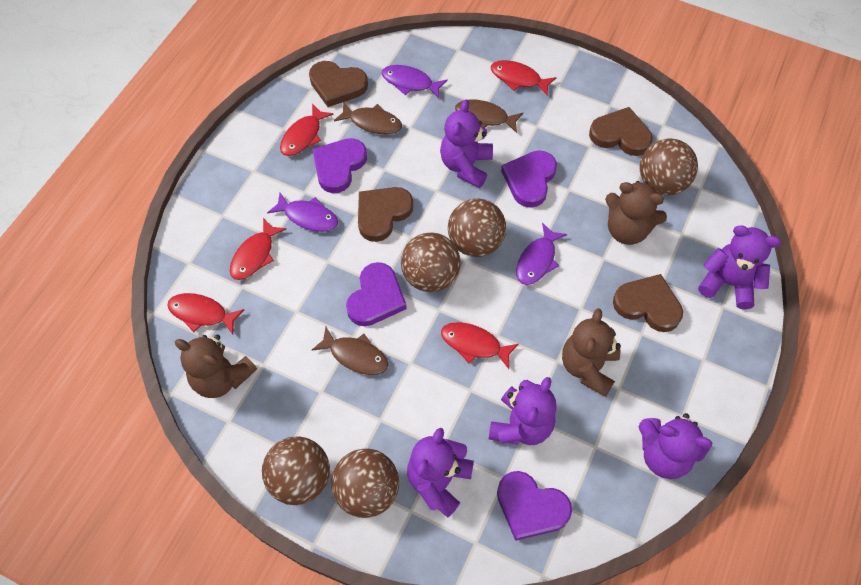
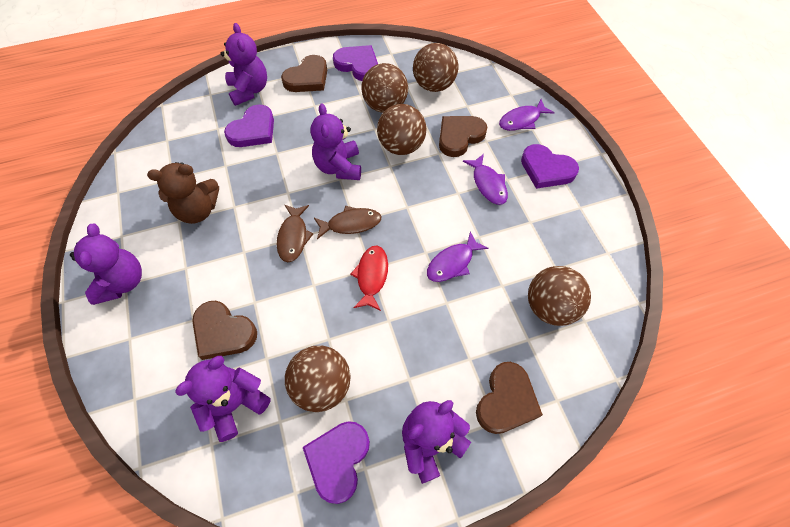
brown fish: 3 -> 2
brown teddy bear: 3 -> 1
red fish: 5 -> 1

